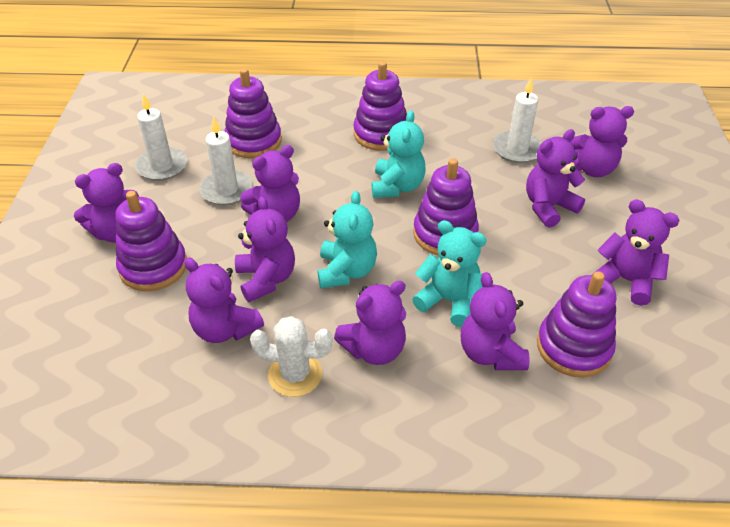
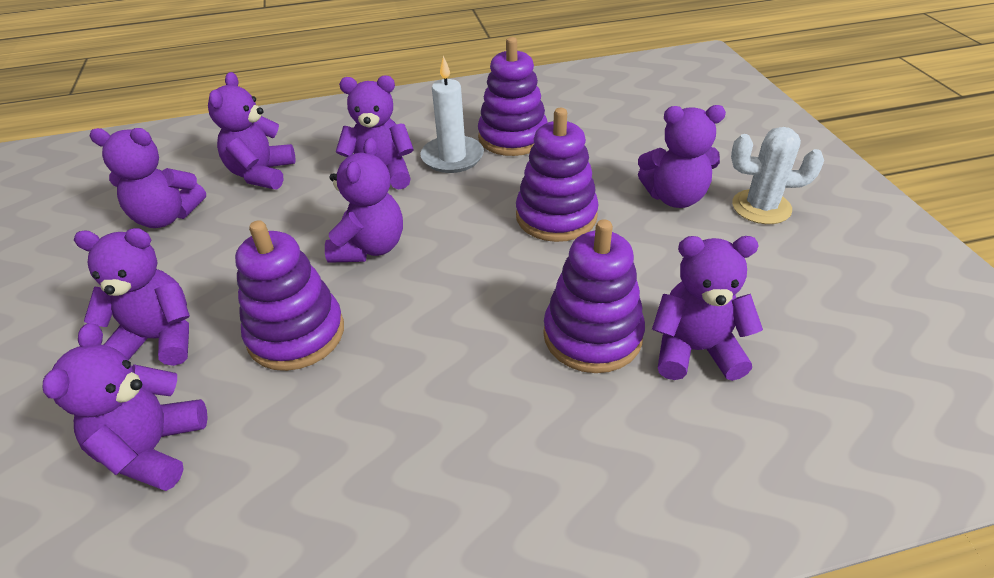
purple stacking toy: 5 -> 4
purple teddy bear: 9 -> 8
turquoise teddy bear: 3 -> 0
white candle: 3 -> 1

